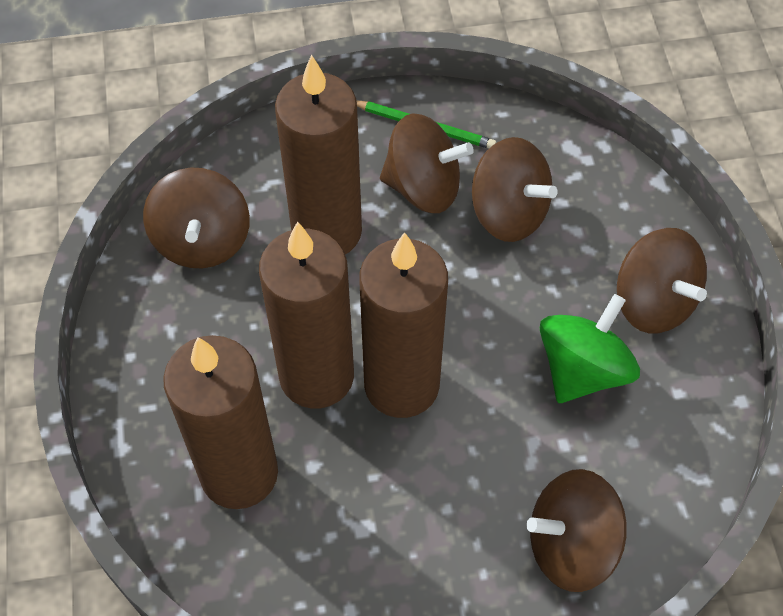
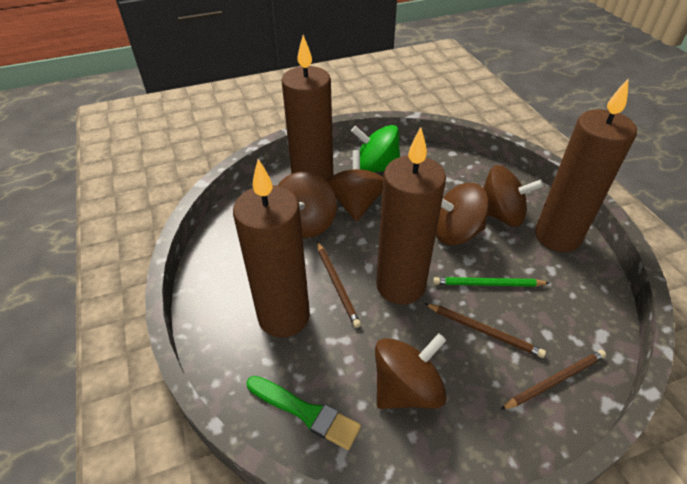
brown pencil: 0 -> 3
green brush: 0 -> 1

